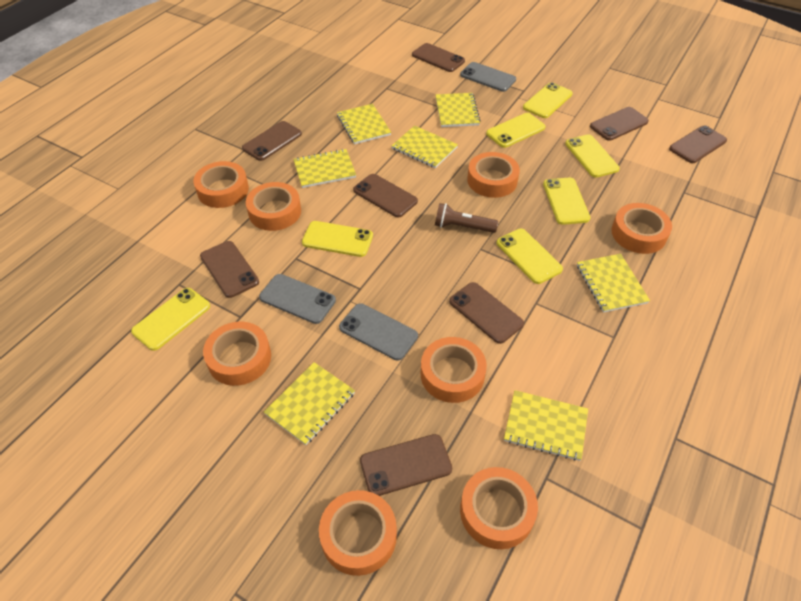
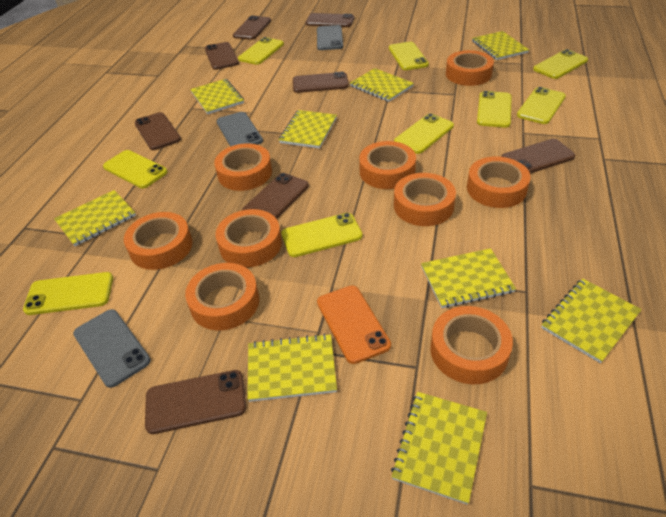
brown flashlight: 1 -> 0
orange phone: 0 -> 1
orange tape: 8 -> 9
yellow notebook: 7 -> 9
yellow phone: 7 -> 9

